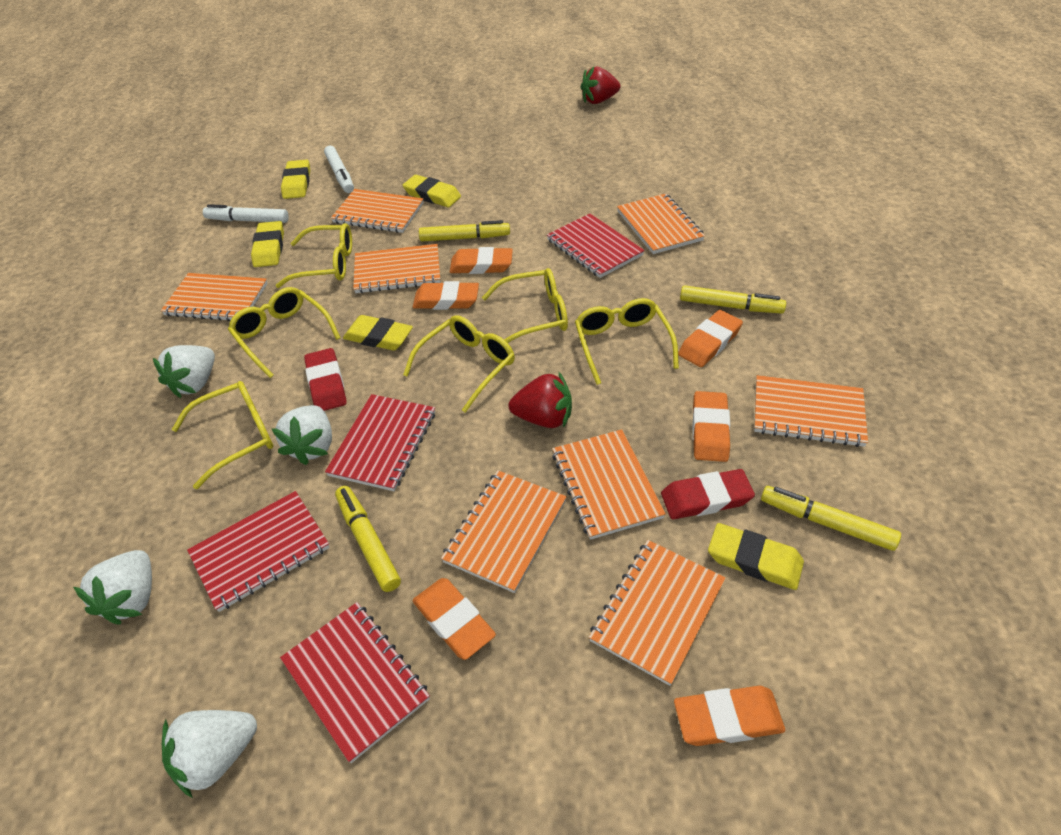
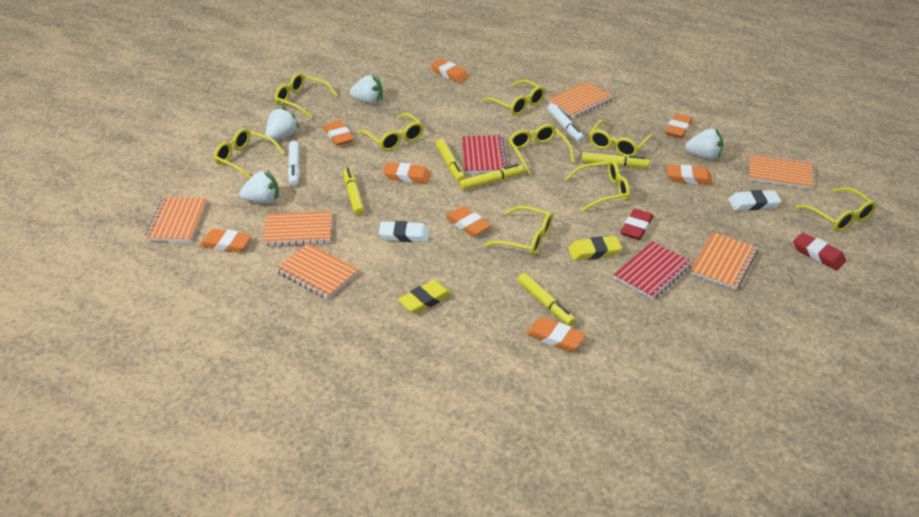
orange eraser: 6 -> 8
orange notebook: 8 -> 6
red notebook: 4 -> 2
red strawberry: 2 -> 0
white eraser: 0 -> 2
yellow eraser: 5 -> 2
yellow glasses: 6 -> 9
yellow marker: 4 -> 5

